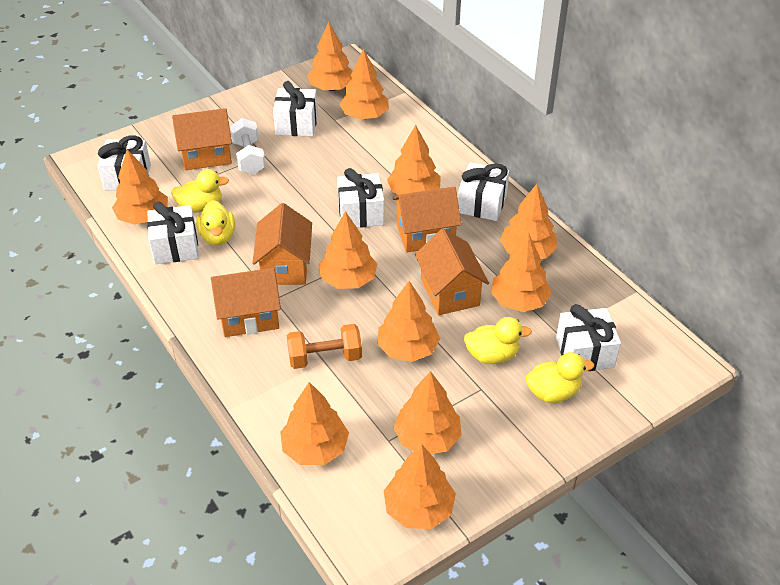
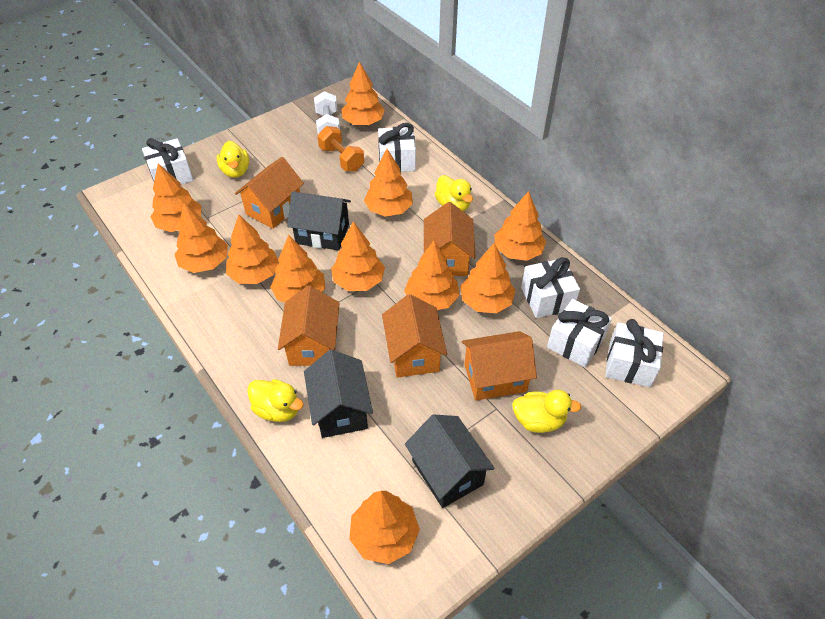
black house: 0 -> 3
white gift: 6 -> 5

